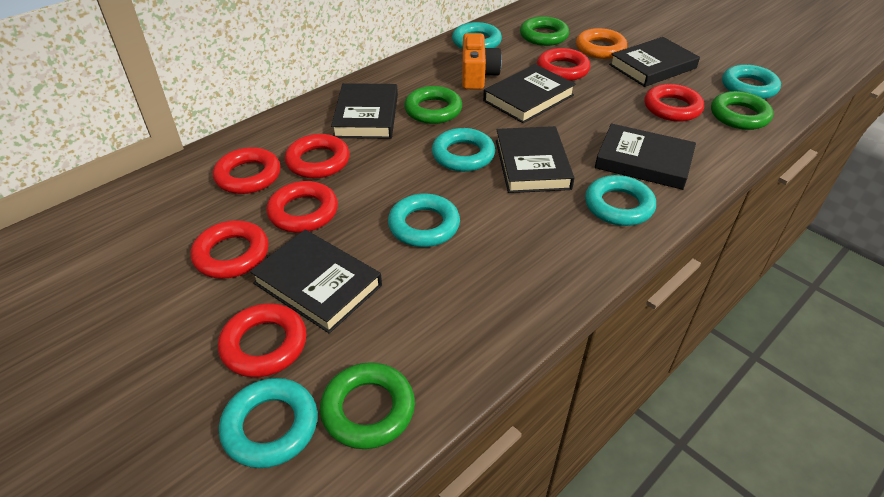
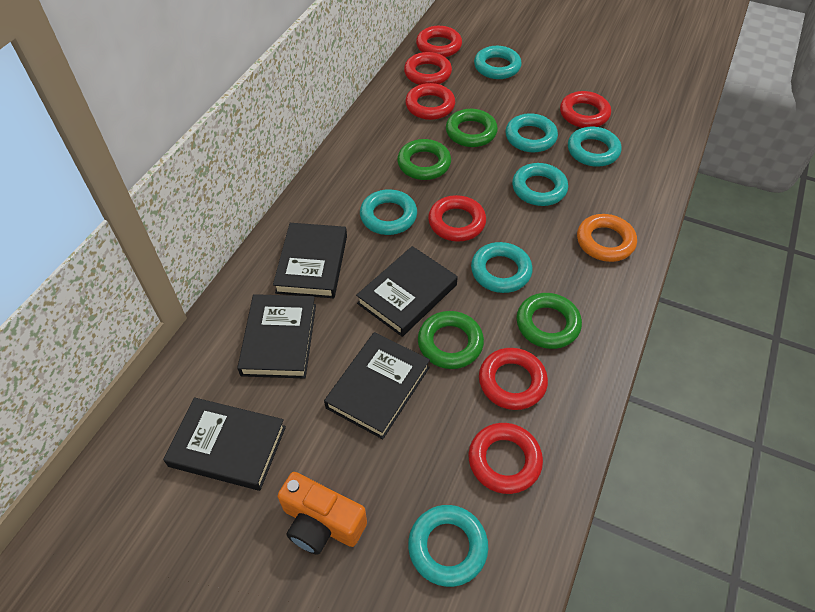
black book: 6 -> 5
turquoise ring: 6 -> 7

